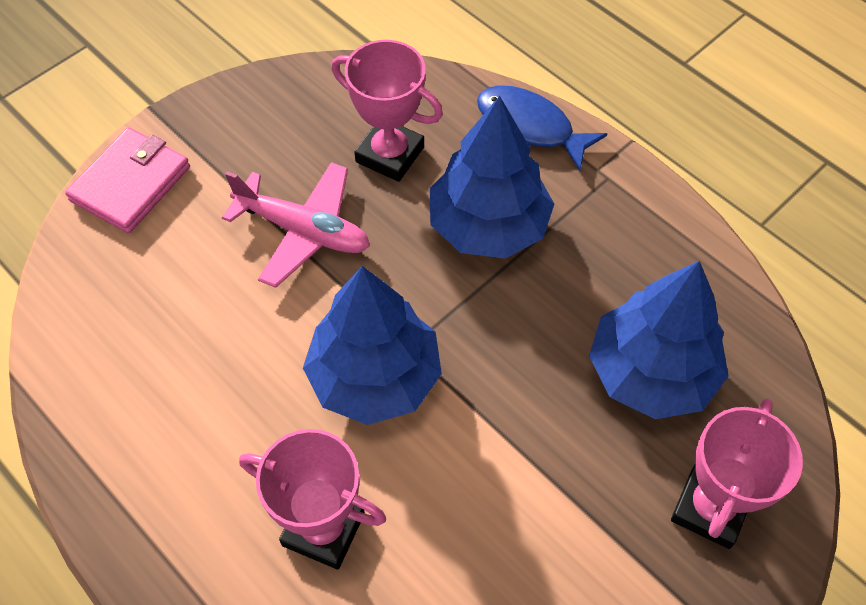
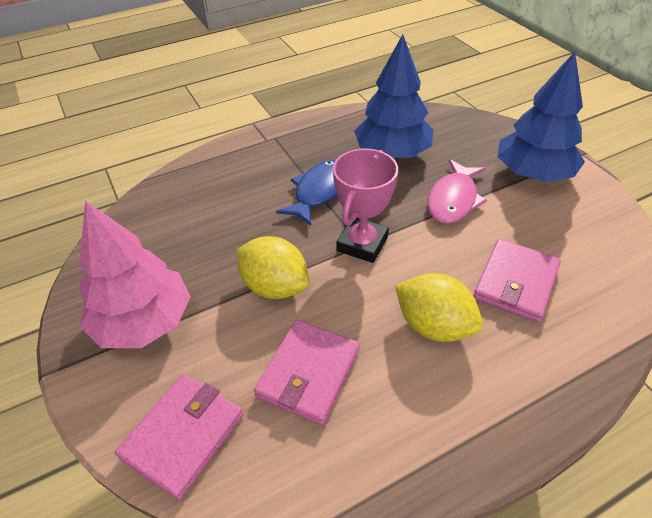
blue tree: 3 -> 2
pink fish: 0 -> 1
pink plane: 1 -> 0
pink tree: 0 -> 1
pink trophy: 3 -> 1
pink wallet: 1 -> 3
yellow lemon: 0 -> 2

